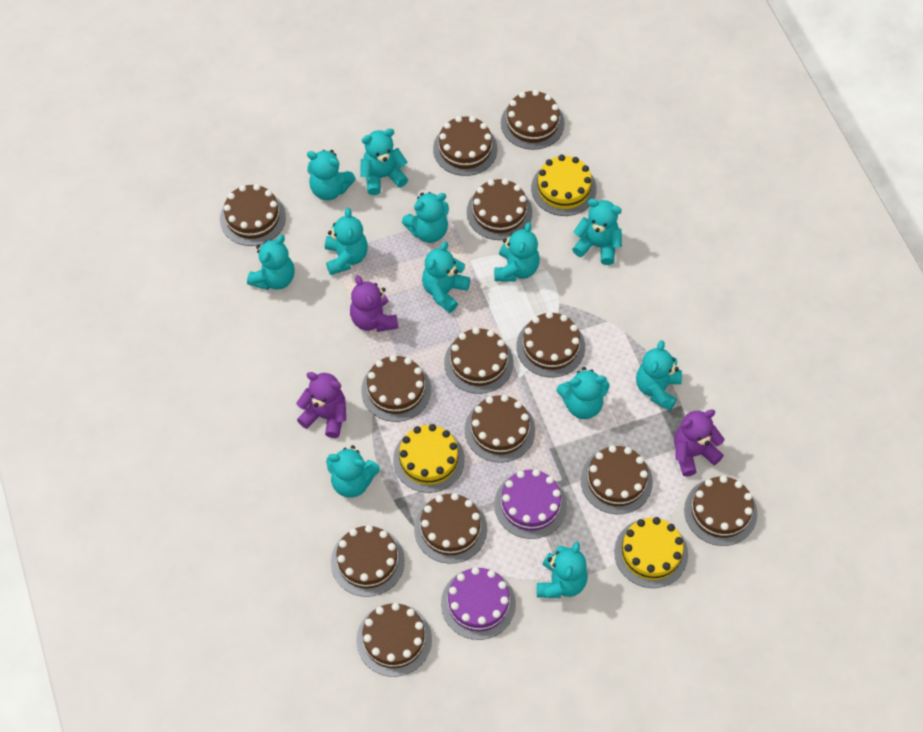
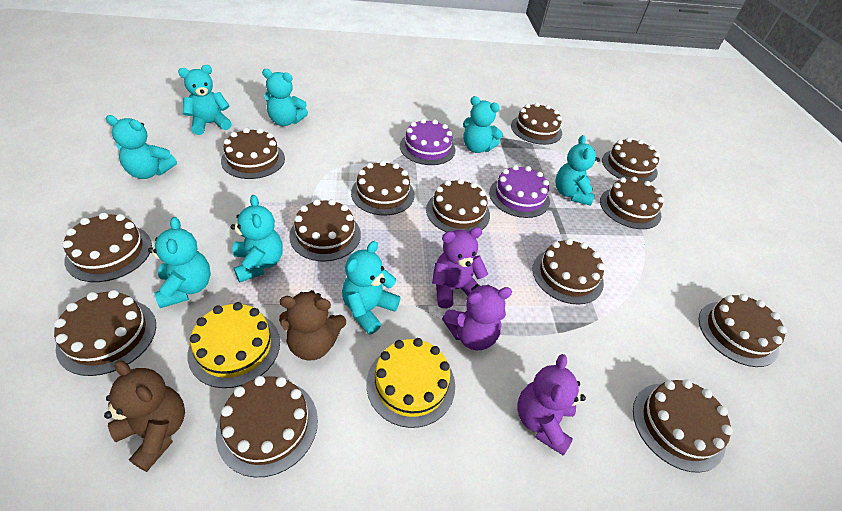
brown teddy bear: 0 -> 2
turquoise teddy bear: 12 -> 8
yellow cake: 3 -> 2

